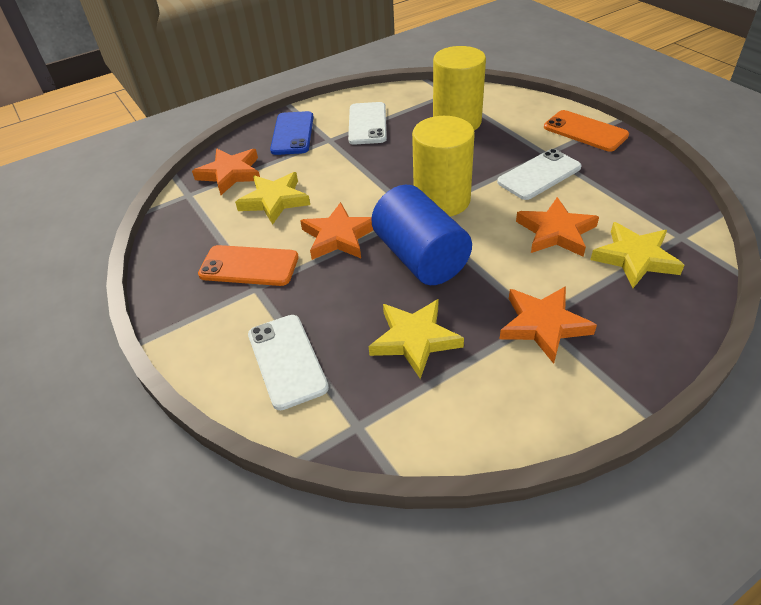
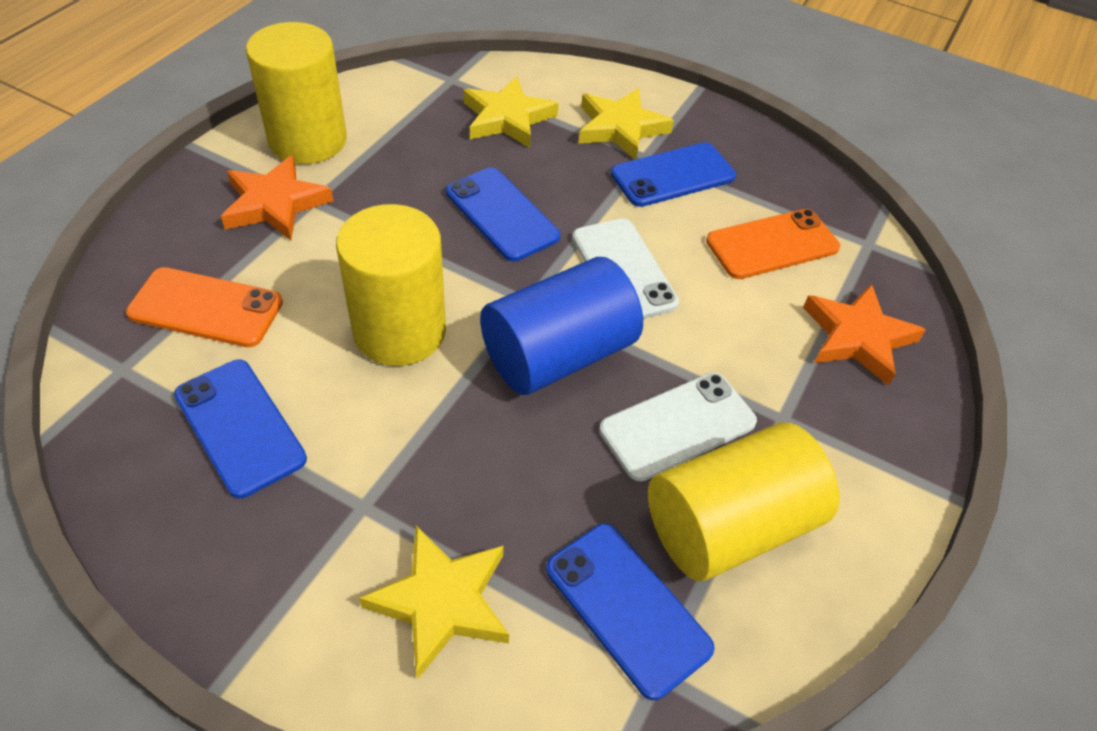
blue phone: 1 -> 4
orange star: 4 -> 2
white phone: 3 -> 2
yellow cylinder: 2 -> 3

